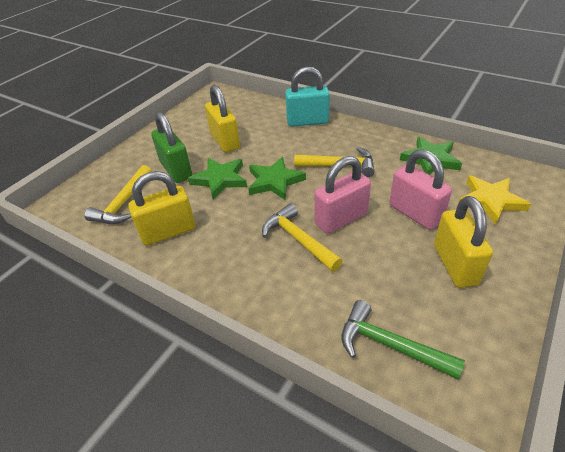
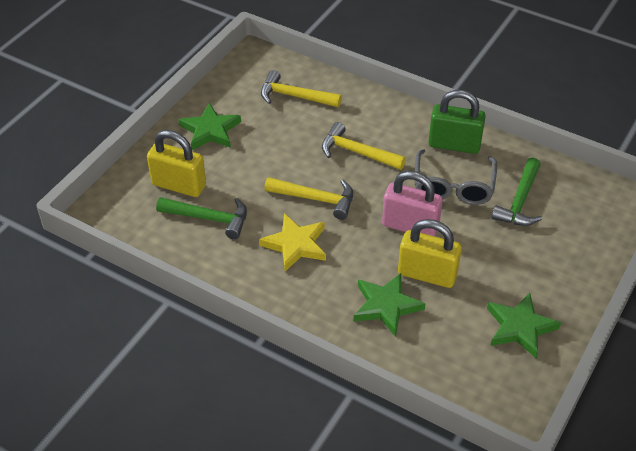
green hammer: 1 -> 2
grey glasses: 0 -> 1
pink padlock: 2 -> 1
turquoise padlock: 1 -> 0
yellow padlock: 3 -> 2

